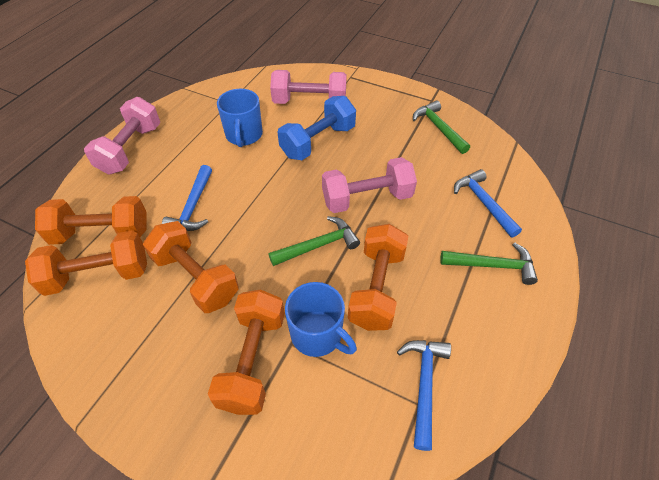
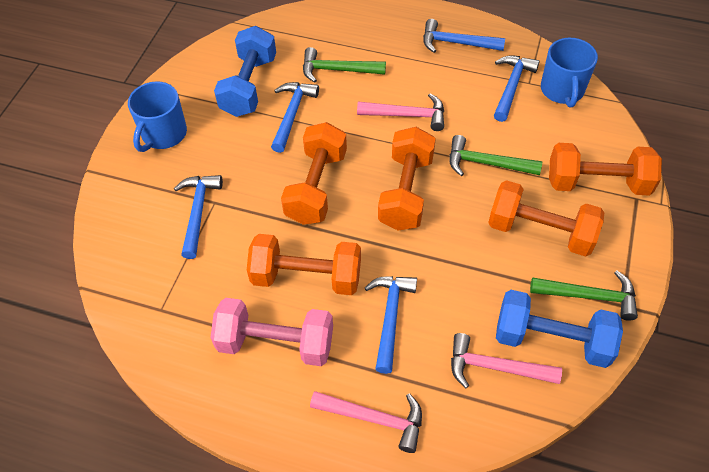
blue dumbbell: 1 -> 2
blue hammer: 3 -> 5
pink dumbbell: 3 -> 1
pink hammer: 0 -> 3

